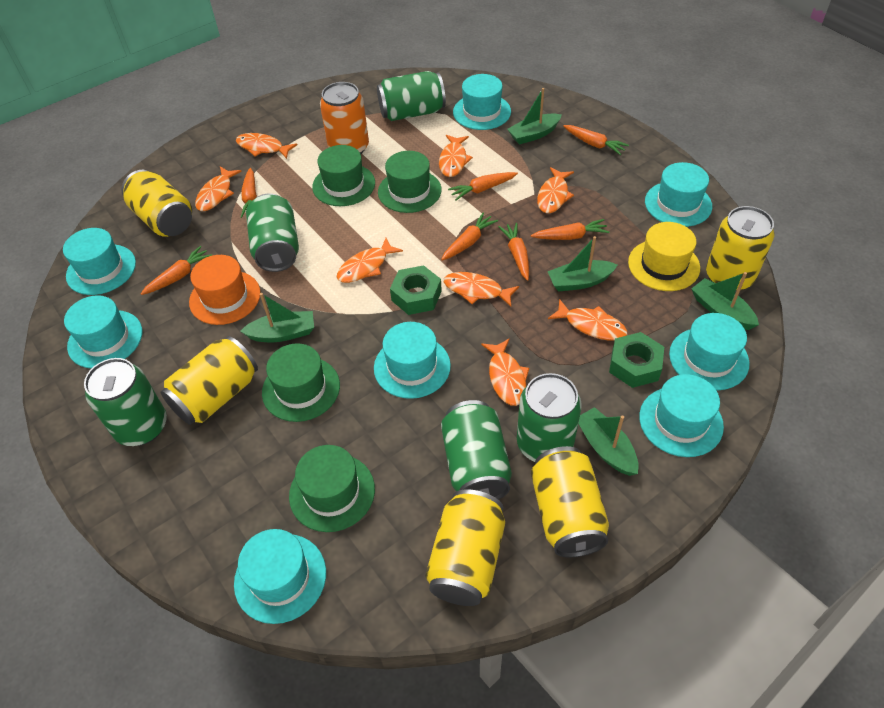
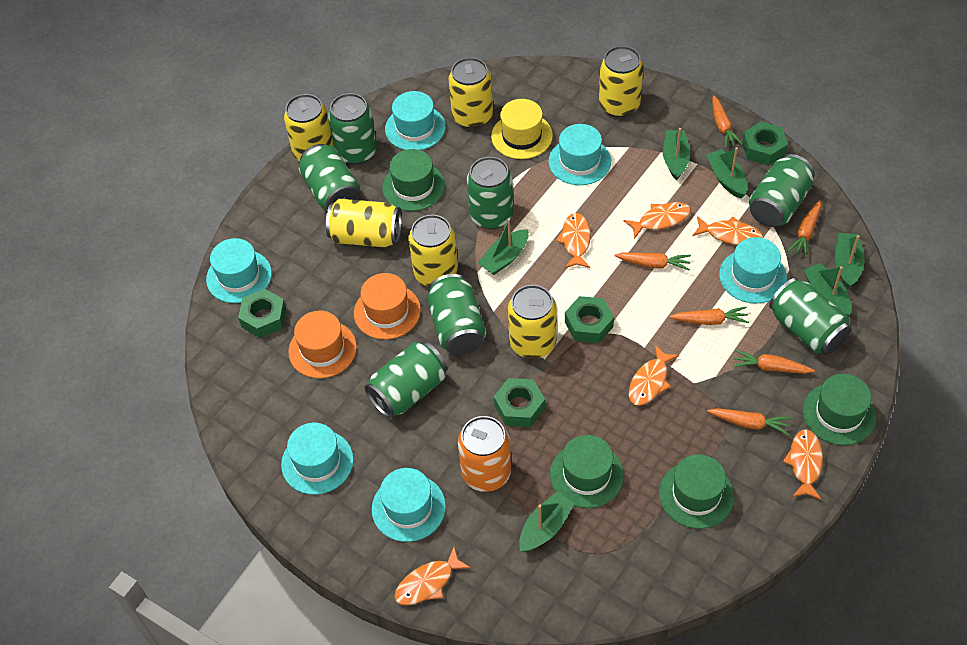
green boat: 5 -> 6
green can: 5 -> 7
green nut: 2 -> 4
orange carrot: 7 -> 6
orange fish: 8 -> 6
orange hat: 1 -> 2
turquoise hat: 8 -> 6
yellow can: 5 -> 6

